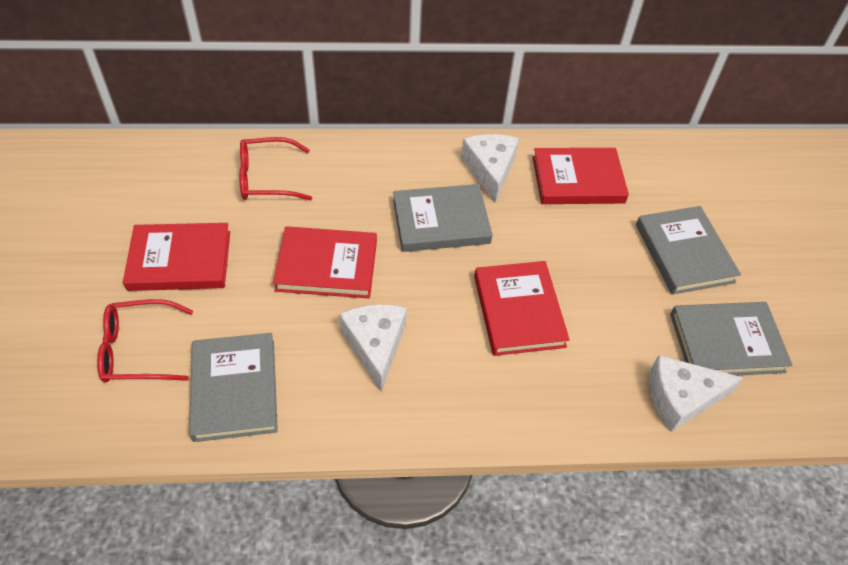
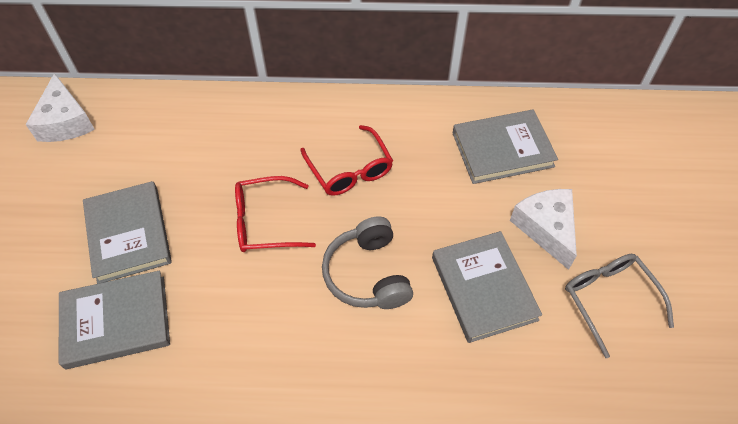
grey glasses: 0 -> 1
grey headphones: 0 -> 1
red book: 4 -> 0
white cheese: 3 -> 2

